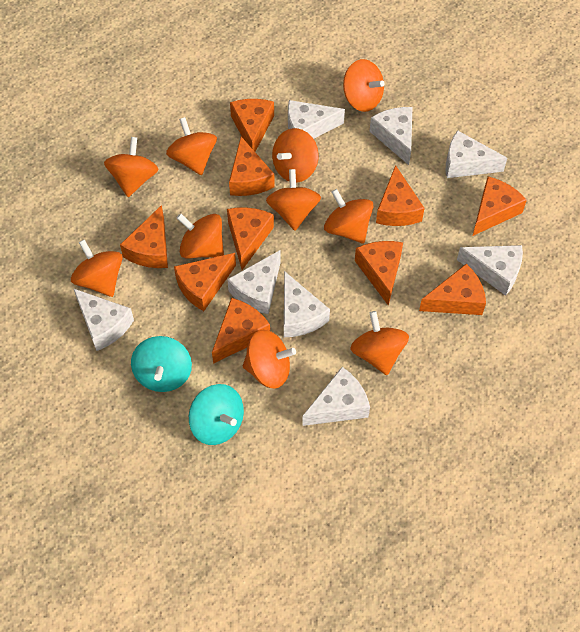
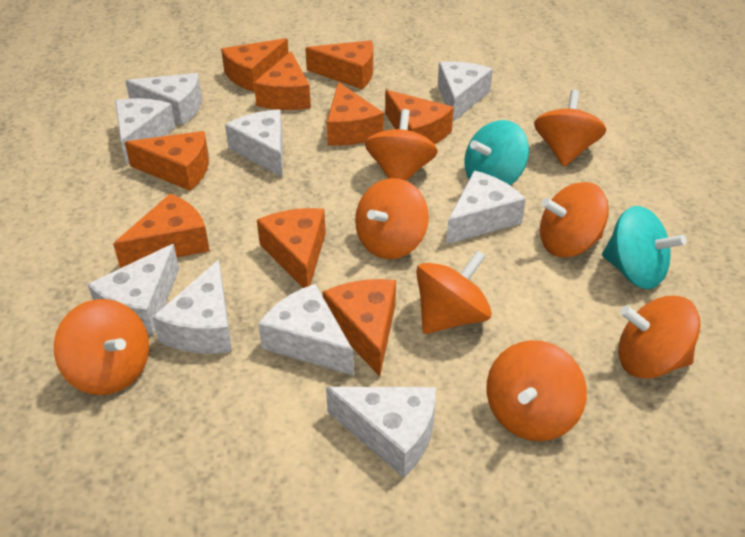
orange cheese: 10 -> 9
orange spinning top: 10 -> 8
white cheese: 8 -> 9

